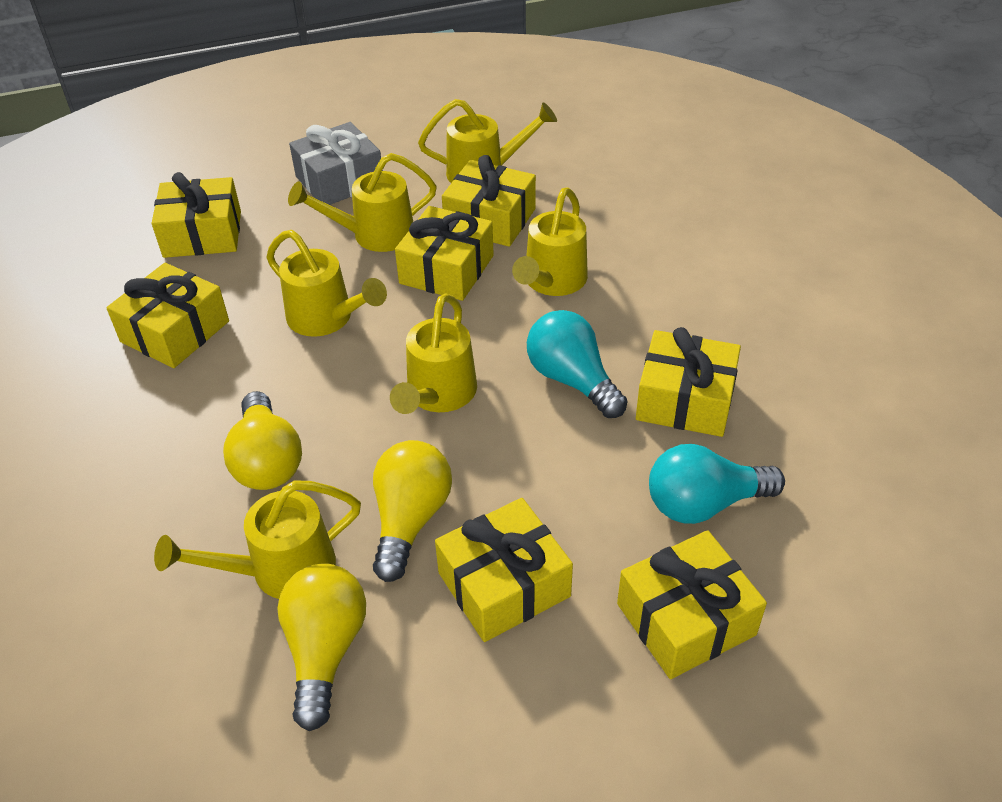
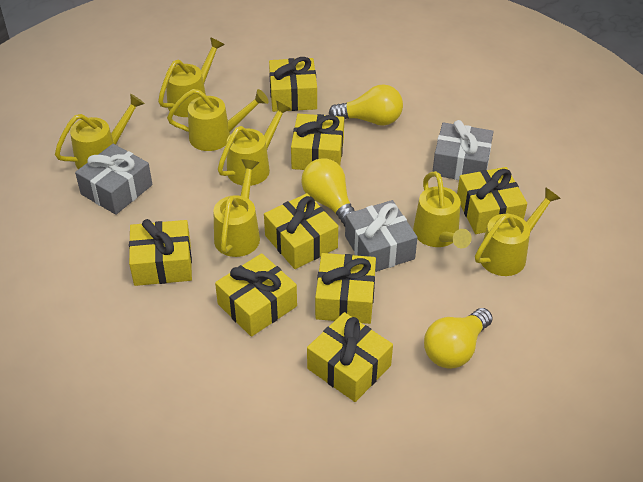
grey gift: 1 -> 3
turquoise light bulb: 2 -> 0
yellow gift: 7 -> 8
yellow watering can: 6 -> 7

